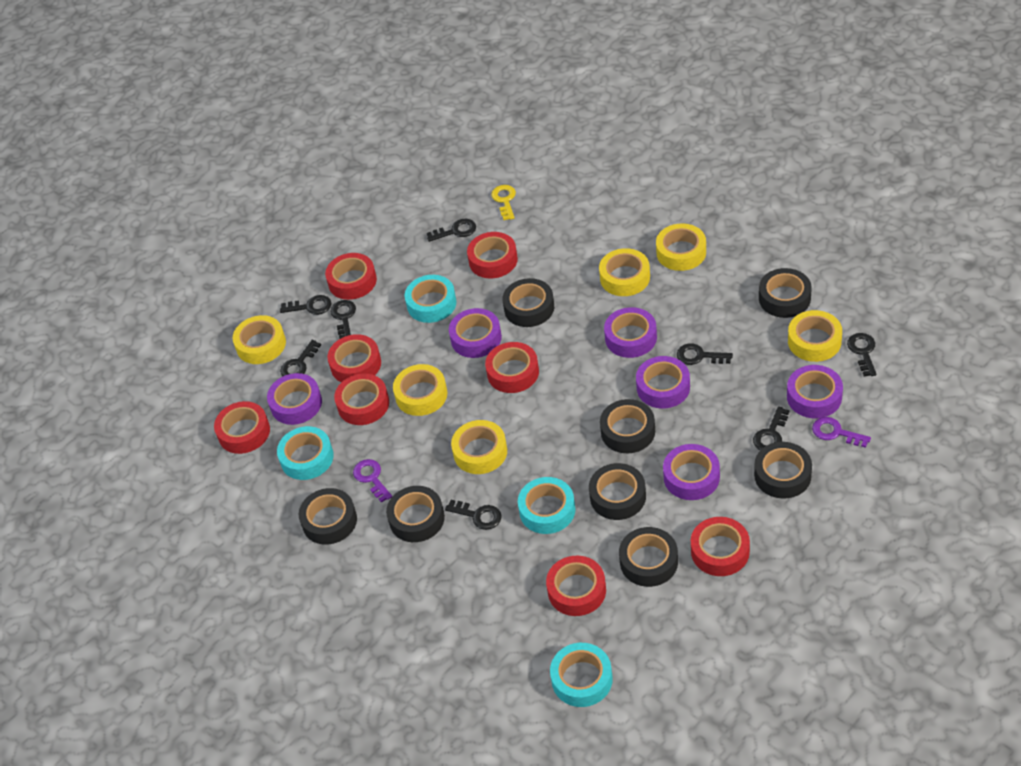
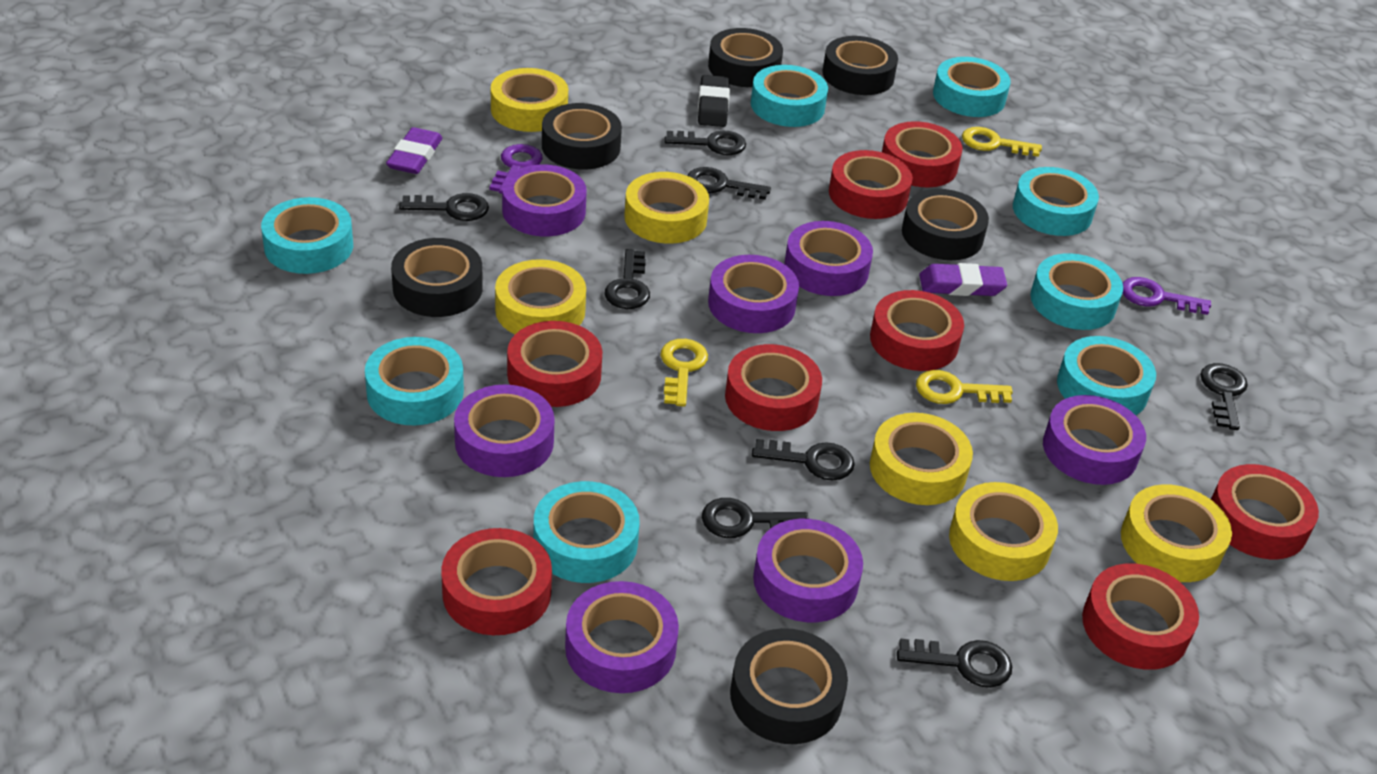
black eraser: 0 -> 1
black tape: 8 -> 6
purple eraser: 0 -> 2
purple tape: 6 -> 7
turquoise tape: 4 -> 8
yellow key: 1 -> 3

